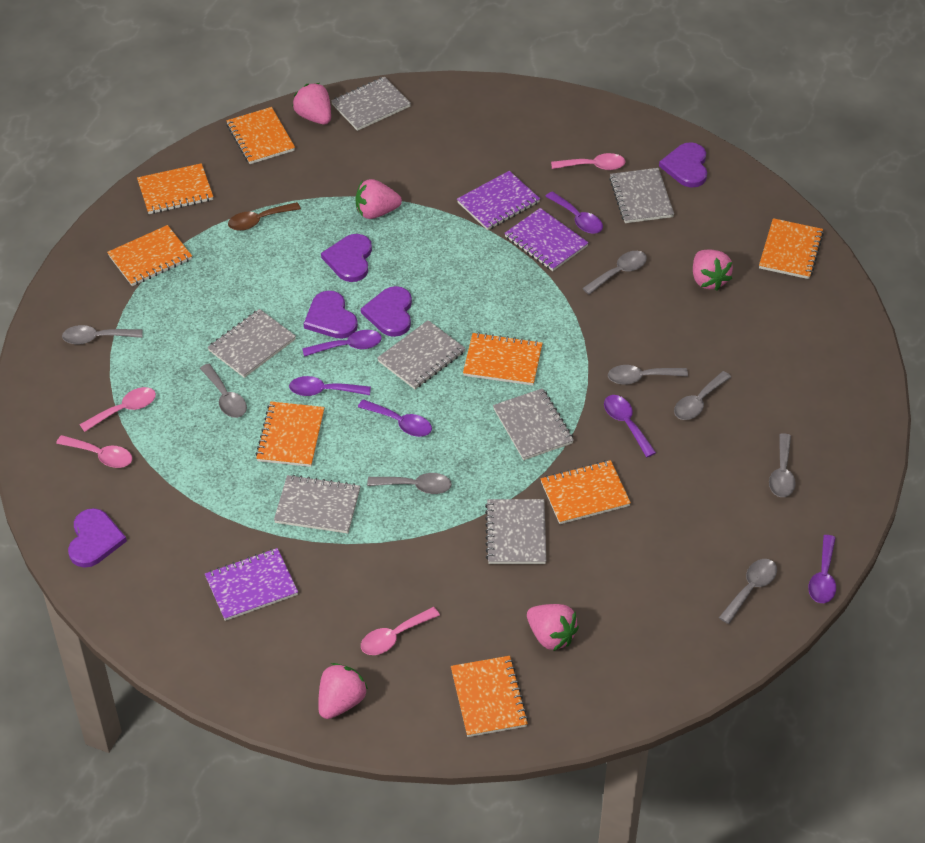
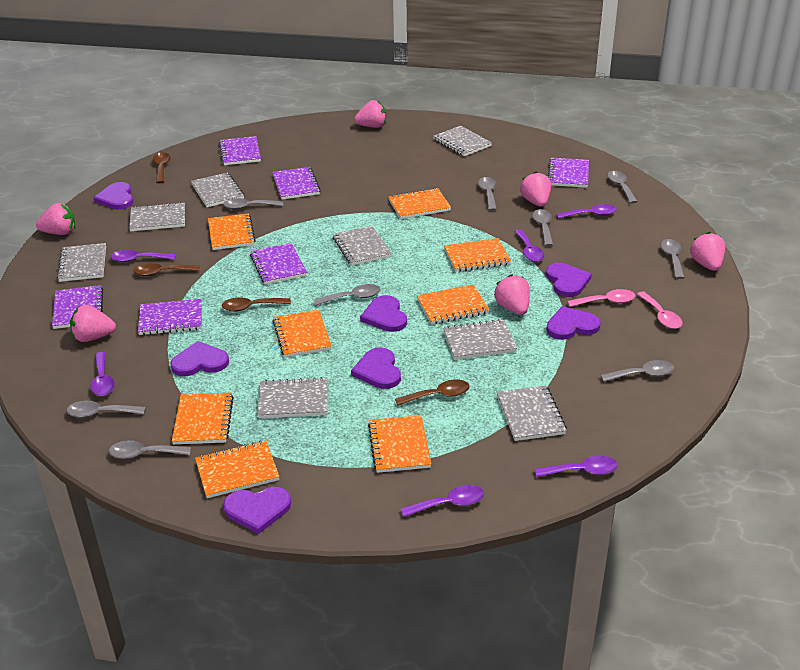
brown spoon: 1 -> 4
grey notebook: 7 -> 8
grey spoon: 8 -> 9
pink spoon: 4 -> 2
pink strawberry: 5 -> 6
purple heart: 5 -> 7
purple notebook: 3 -> 6

